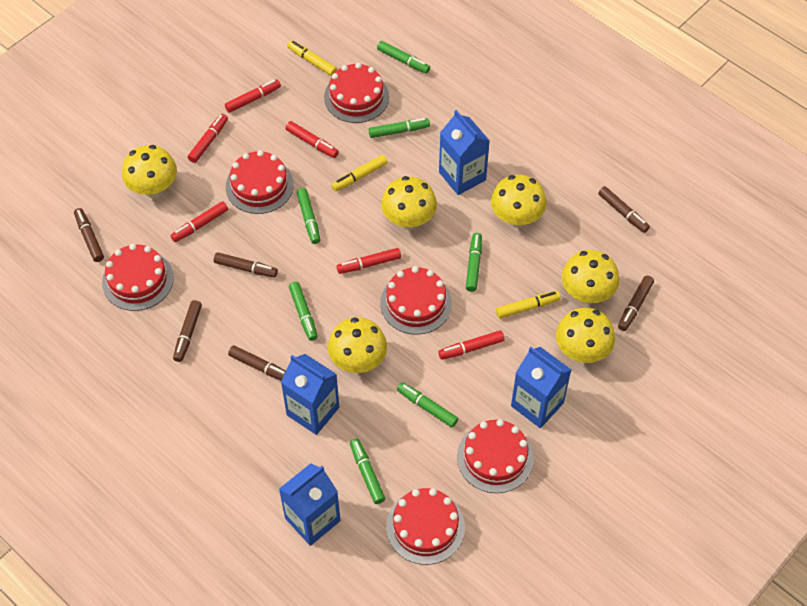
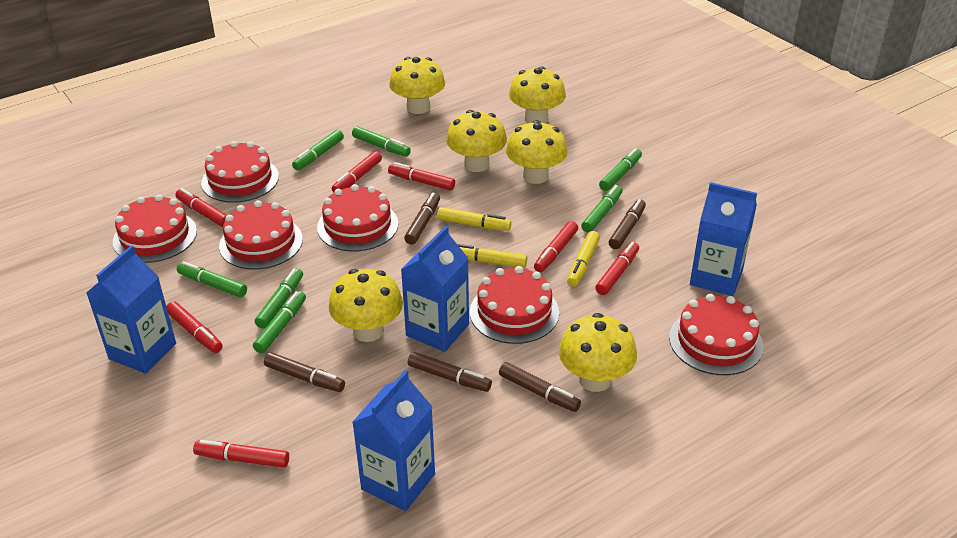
brown marker: 6 -> 5
red marker: 6 -> 7

